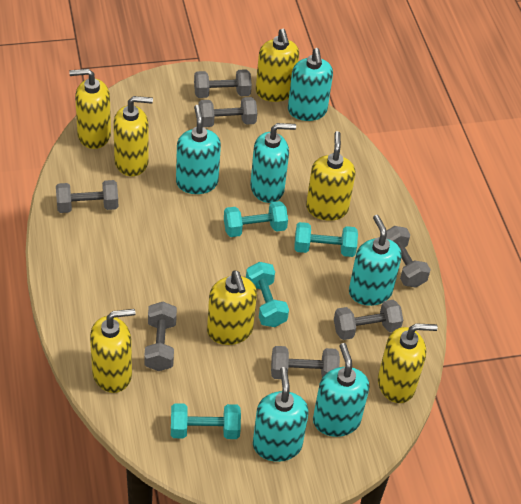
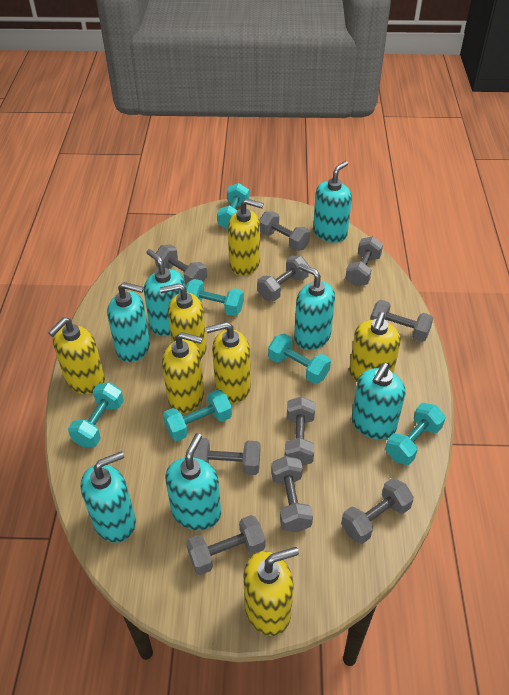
grey dumbbell: 7 -> 10
turquoise dumbbell: 4 -> 6
turquoise soap dispenser: 6 -> 7

